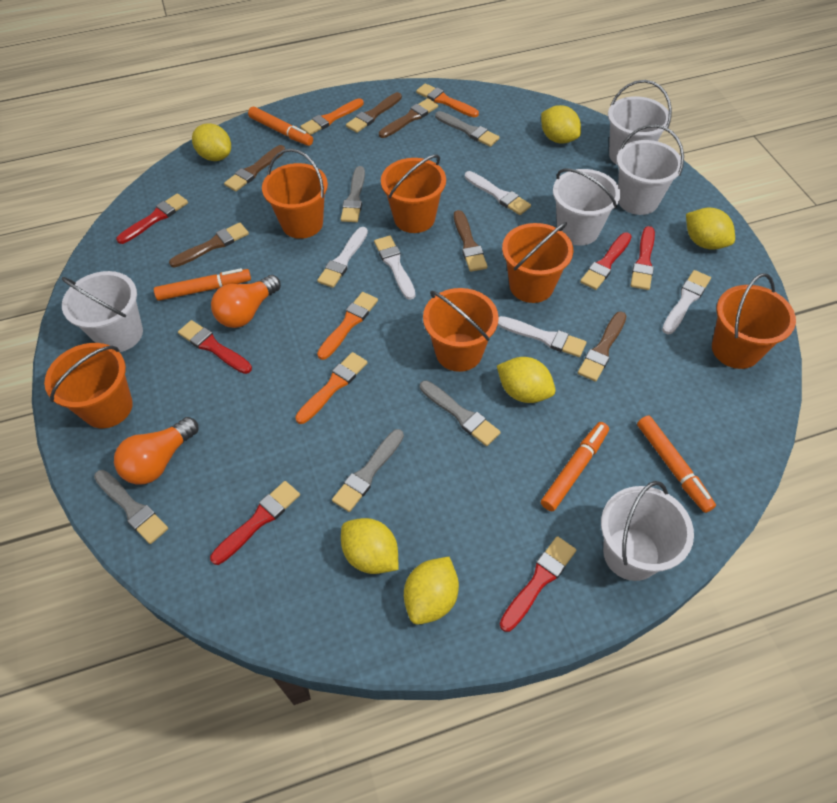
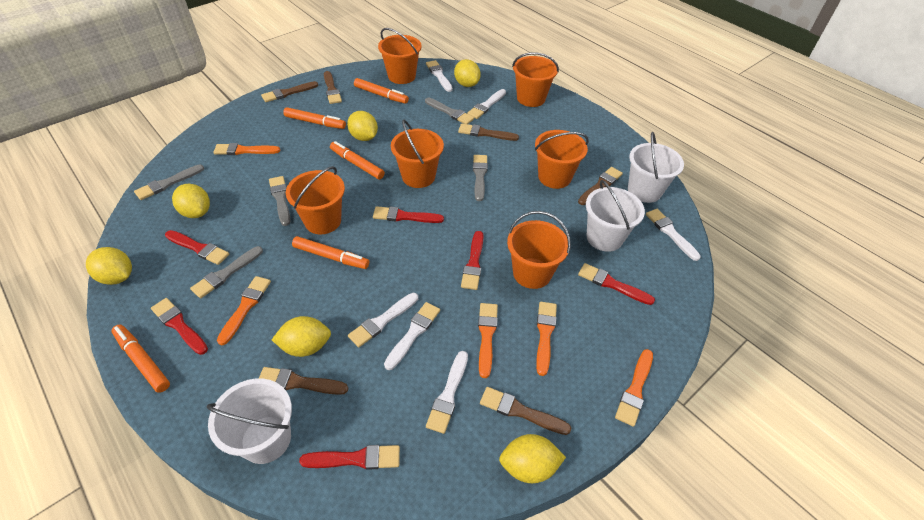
orange brush: 4 -> 5
orange light bulb: 2 -> 0
orange marker: 4 -> 5
white brush: 5 -> 6
white bucket: 5 -> 3

